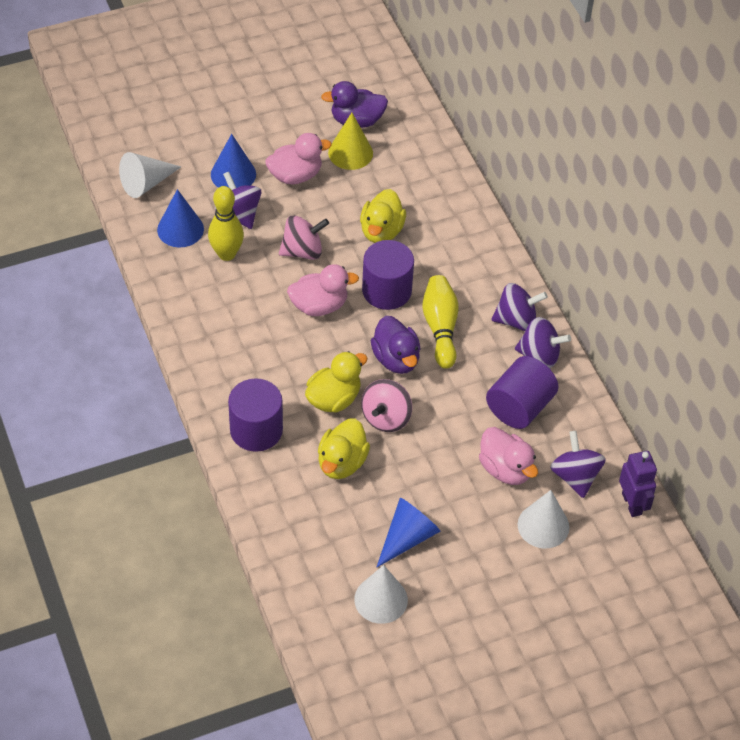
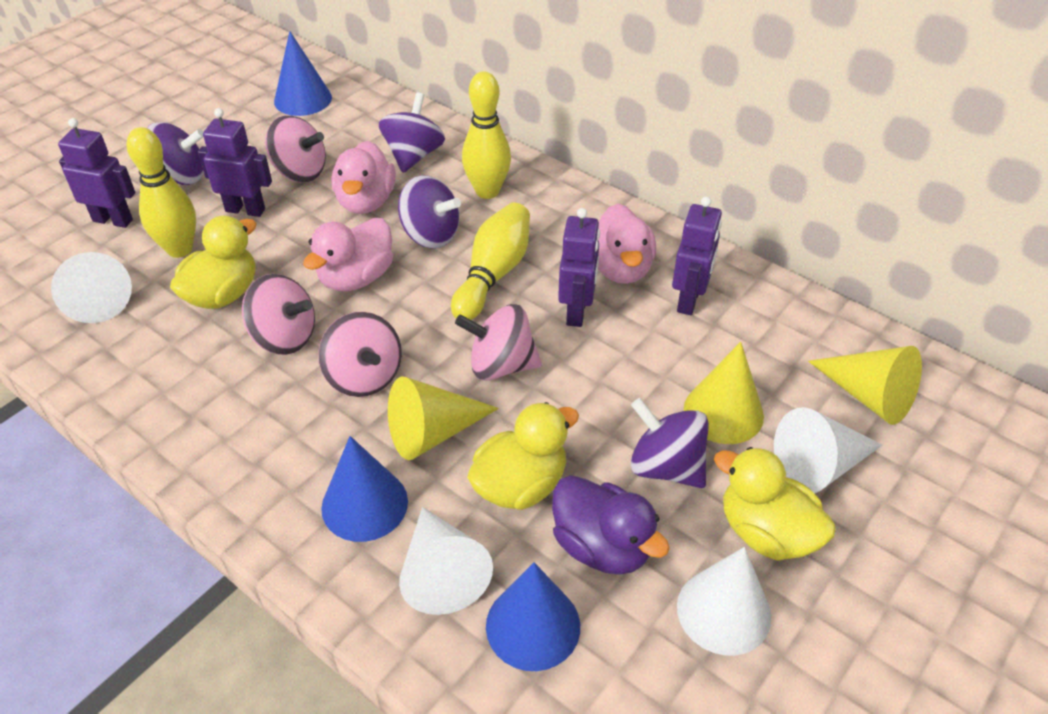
pink spinning top: 2 -> 4
purple cylinder: 3 -> 0
purple duck: 2 -> 1
purple robot: 1 -> 4
white cone: 3 -> 4
yellow bowling pin: 2 -> 3
yellow cone: 1 -> 3

